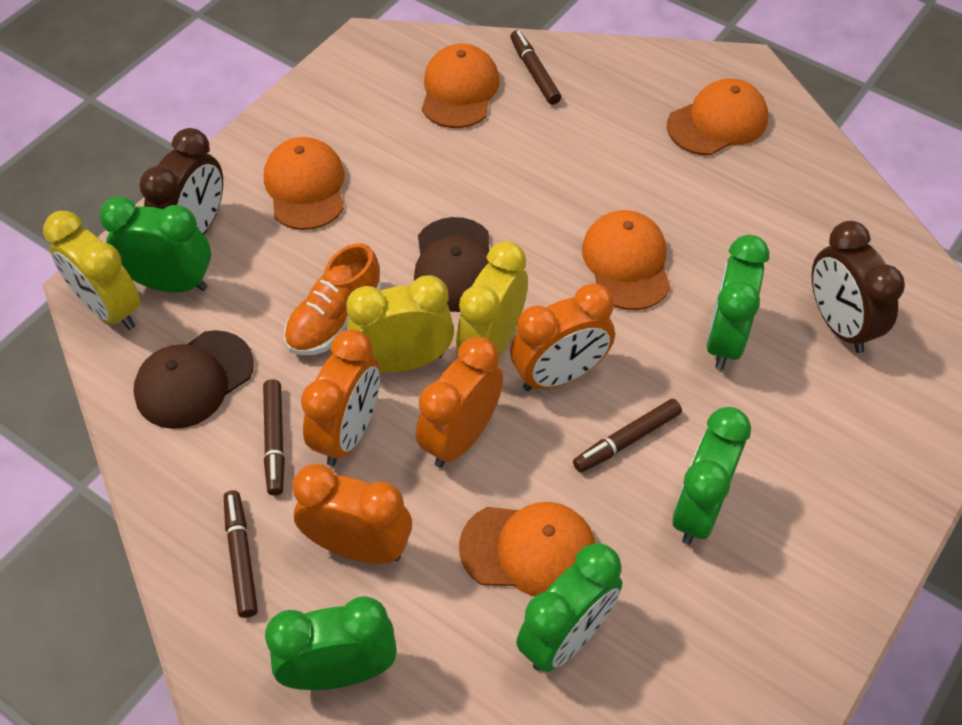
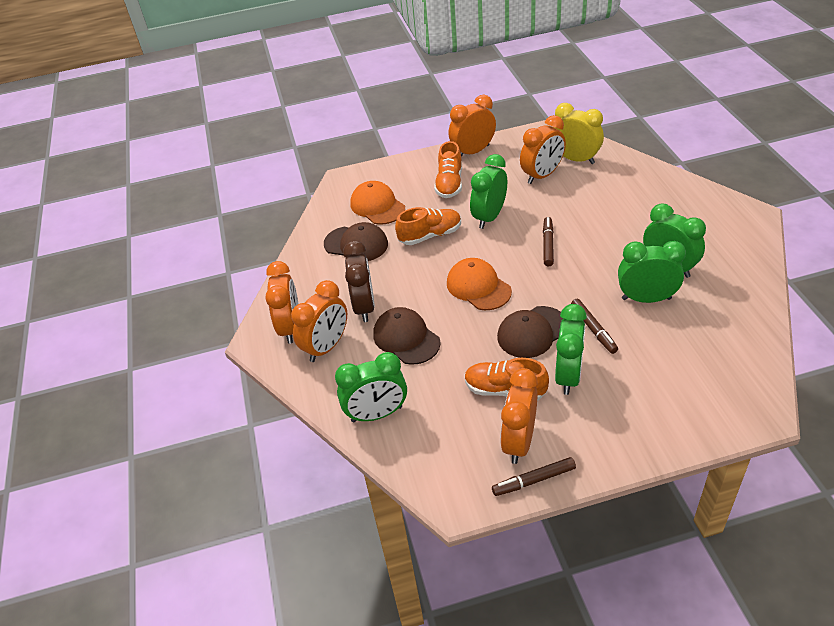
brown cap: 2 -> 3
brown clock: 2 -> 1
brown marker: 4 -> 3
orange cap: 5 -> 2
orange clock: 4 -> 5
orange shoe: 1 -> 3
yellow clock: 3 -> 1

